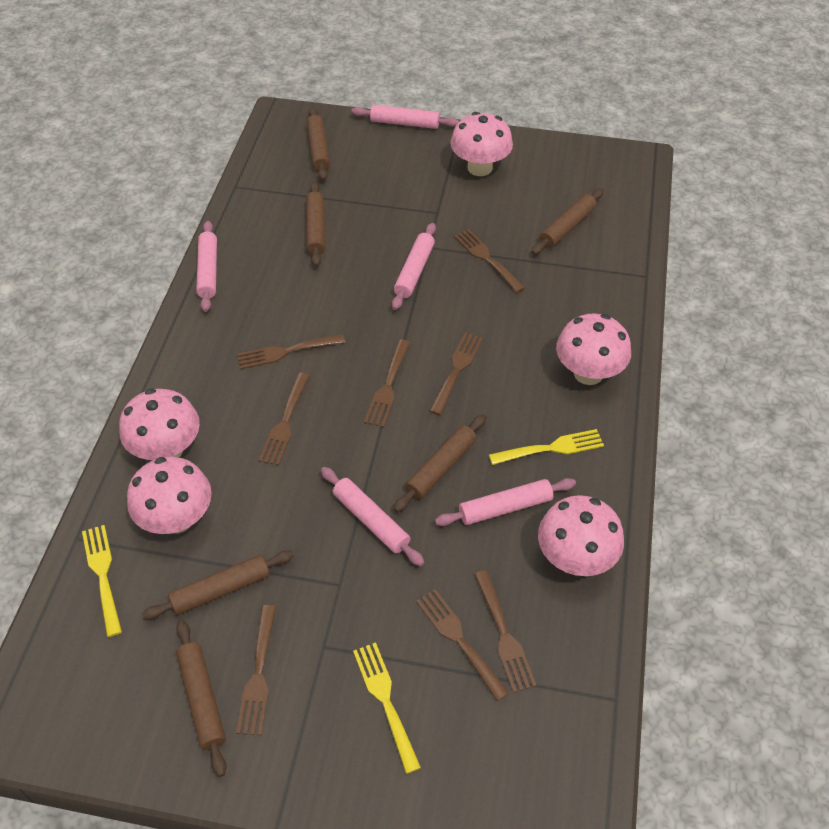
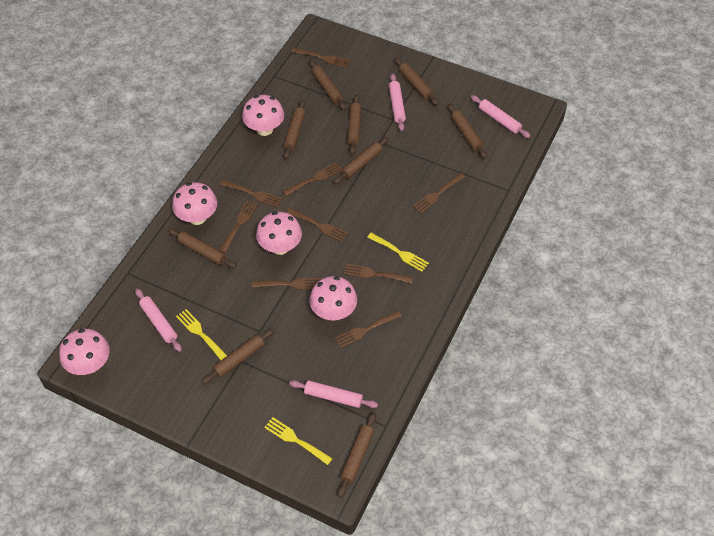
brown fork: 8 -> 9
brown rolling pin: 6 -> 9
pink rolling pin: 5 -> 4

